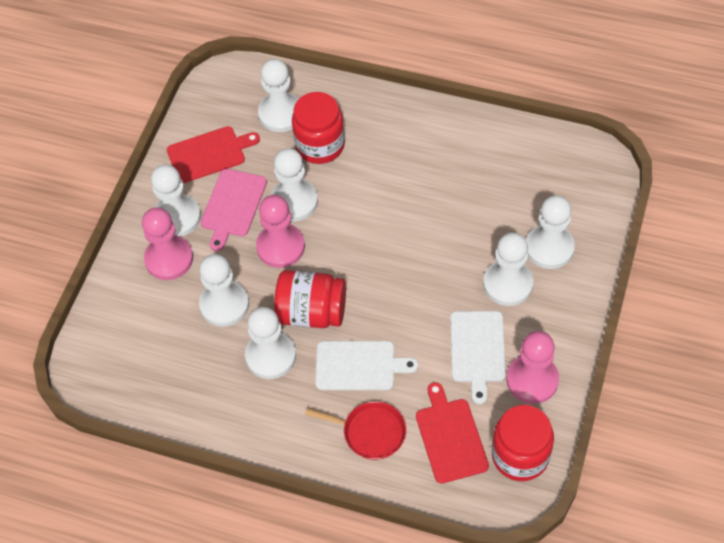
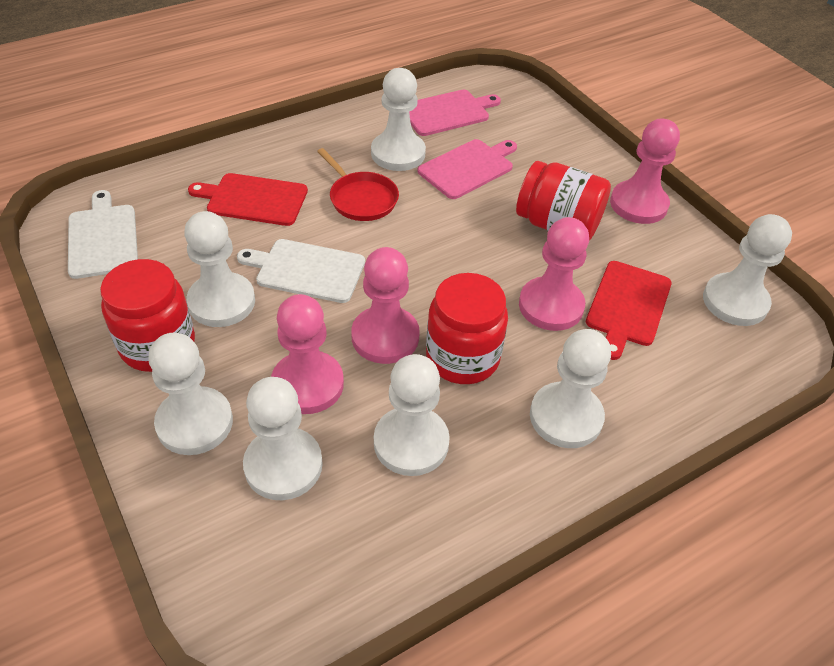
pink cutting board: 1 -> 2
pink pawn: 3 -> 4

